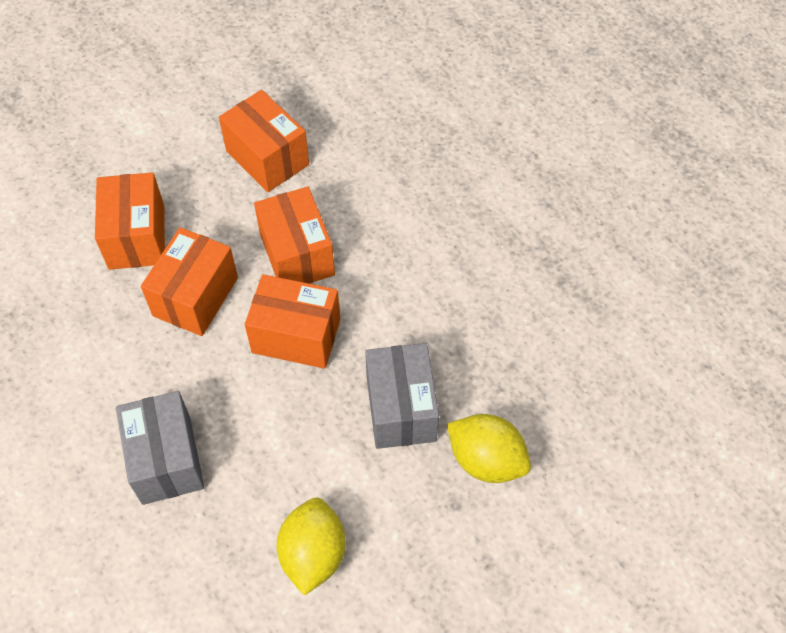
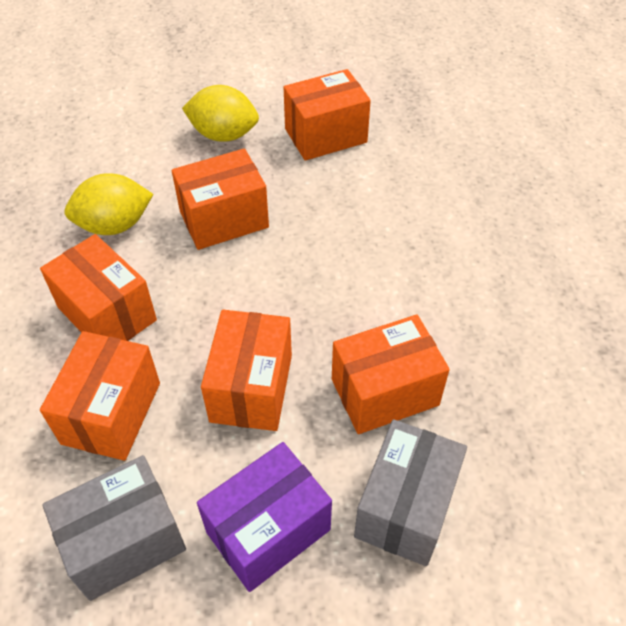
orange box: 5 -> 6
purple box: 0 -> 1

